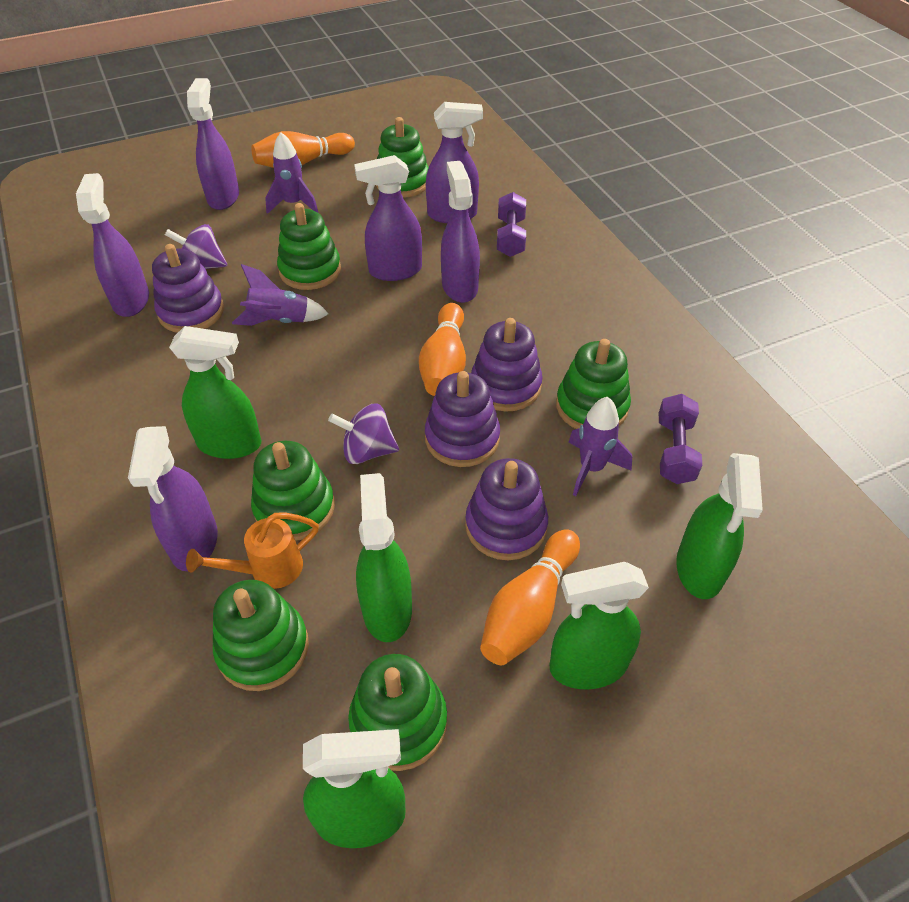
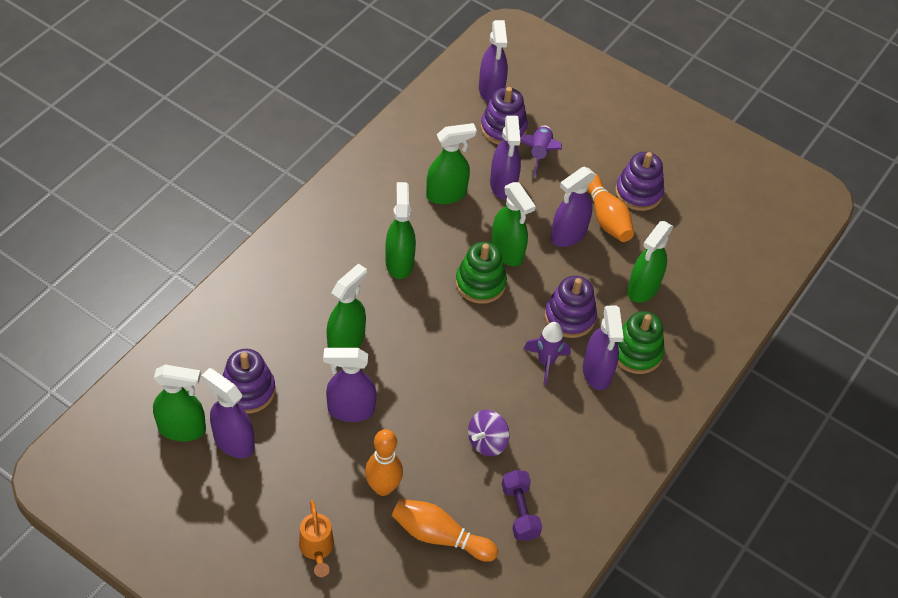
green spray bottle: 5 -> 6
green stacking toy: 6 -> 2
purple dumbbell: 2 -> 1
purple rocket: 3 -> 2
purple spinning top: 2 -> 1

